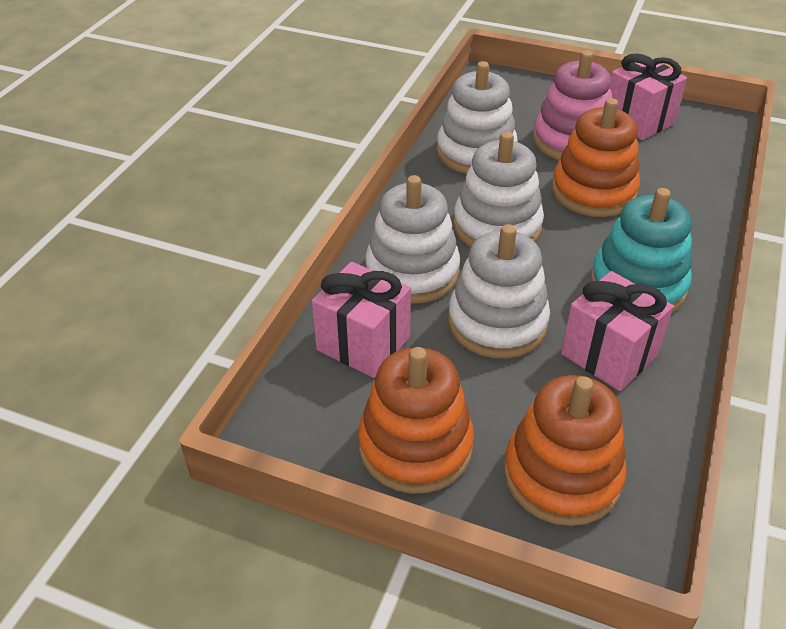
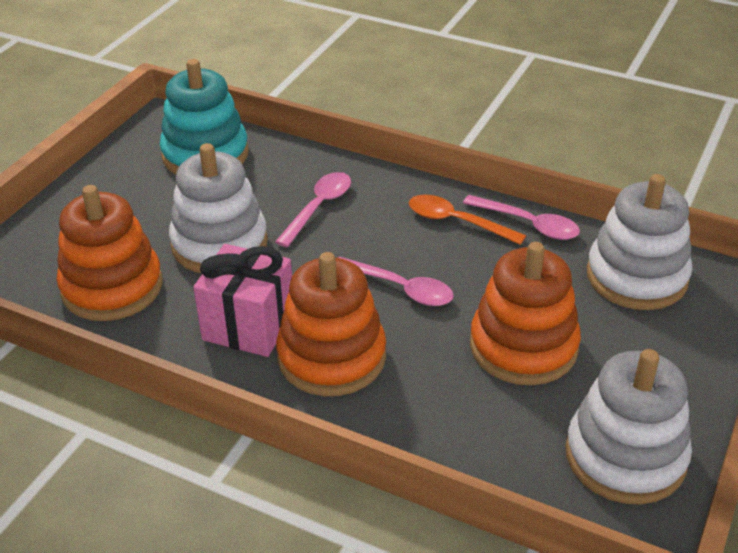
orange spoon: 0 -> 1
pink gift: 3 -> 1
pink spoon: 0 -> 3
pink stacking toy: 1 -> 0
white stacking toy: 4 -> 3

